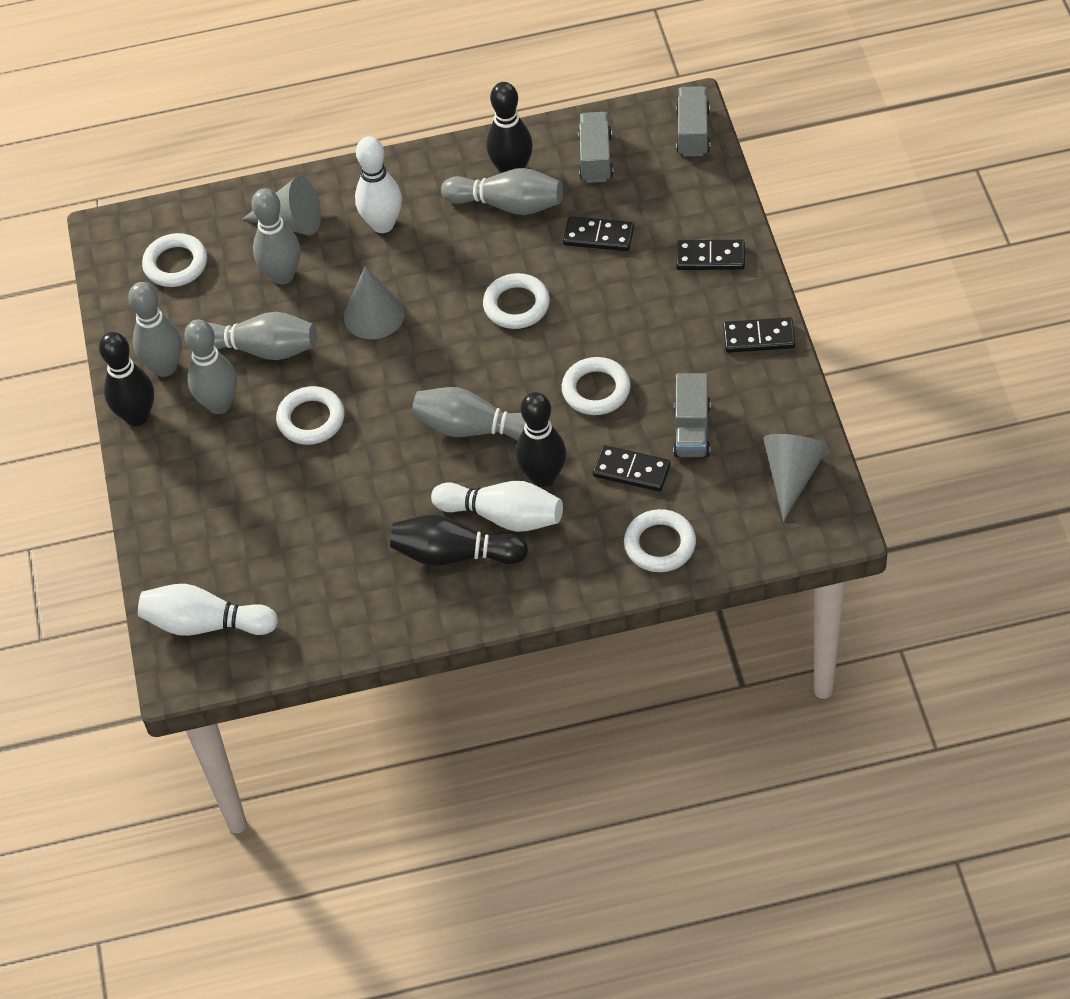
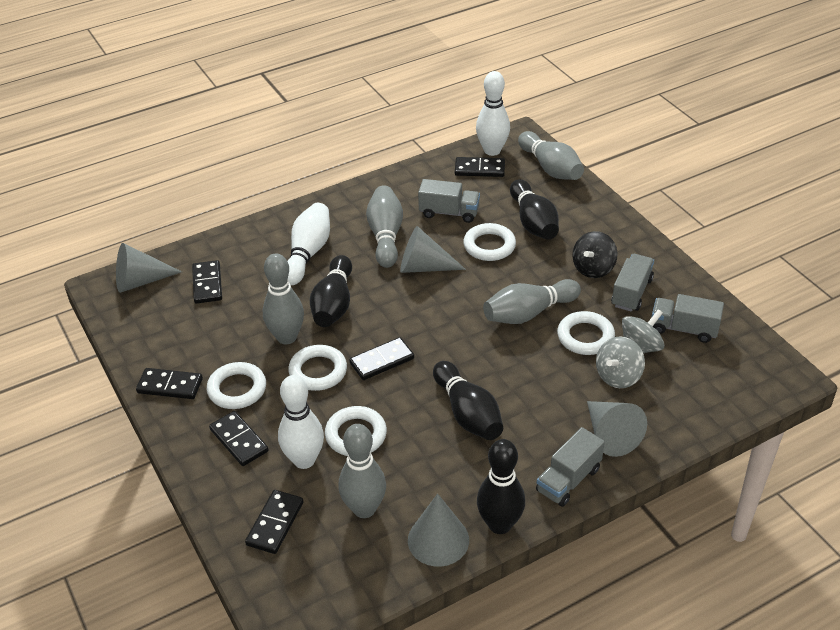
black domino: 4 -> 6
black spinning top: 0 -> 1
grey bowling pin: 6 -> 5
grey cone: 3 -> 4
grey spinning top: 0 -> 2
grey truck: 3 -> 4

